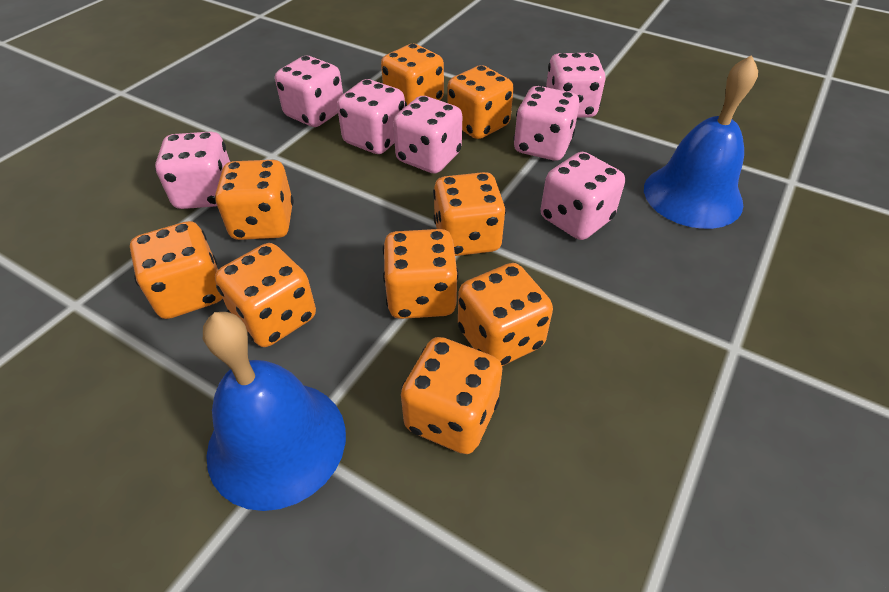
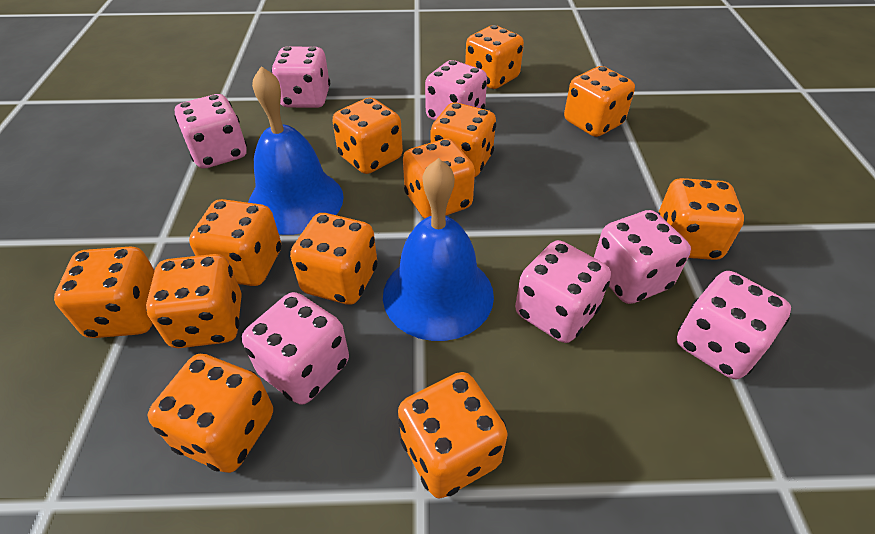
orange dice: 9 -> 12

